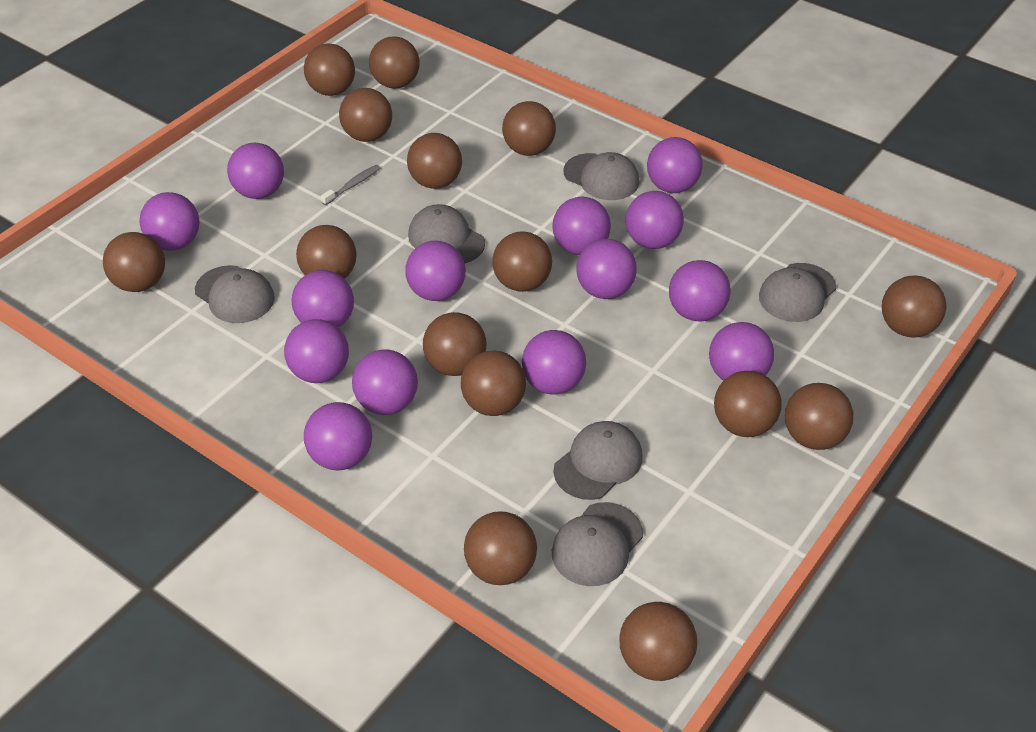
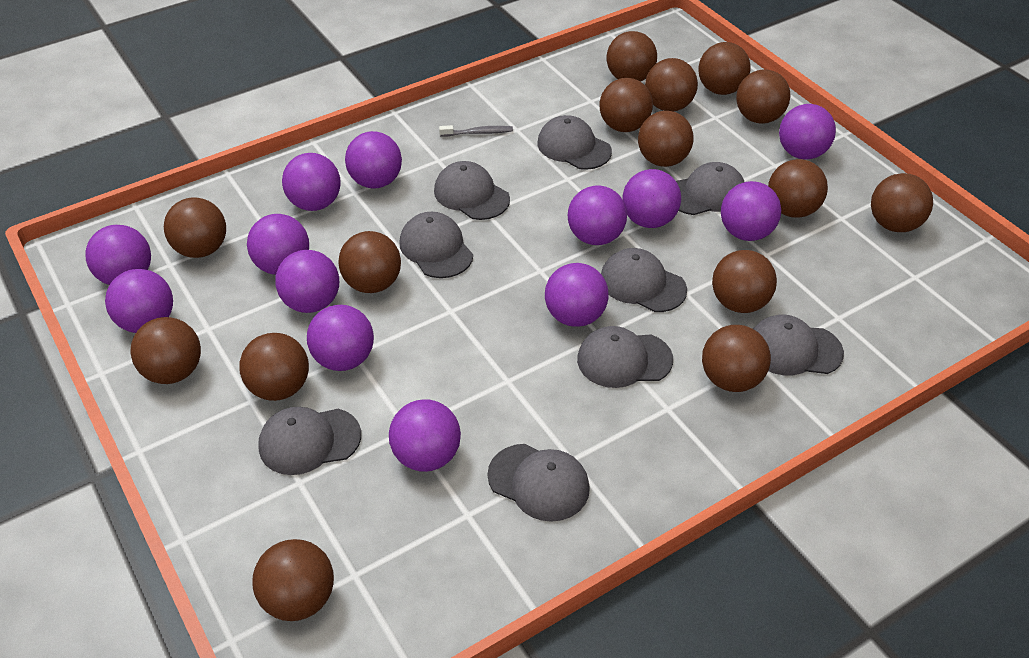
grey cap: 6 -> 9
purple ball: 14 -> 13

